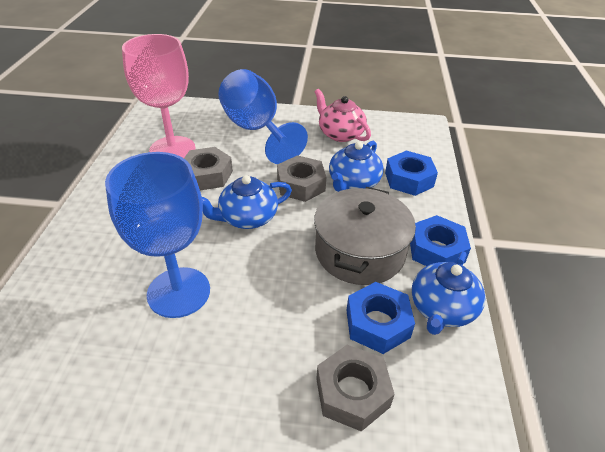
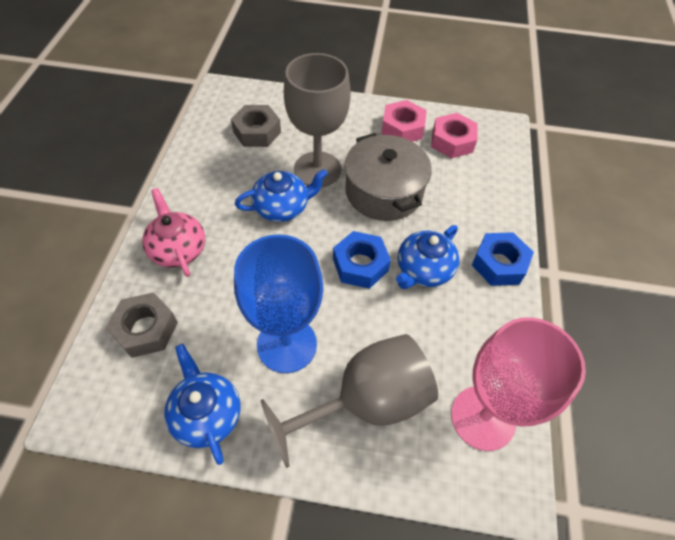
blue goblet: 2 -> 1
blue nut: 3 -> 2
grey goblet: 0 -> 2
grey nut: 3 -> 2
pink nut: 0 -> 2

